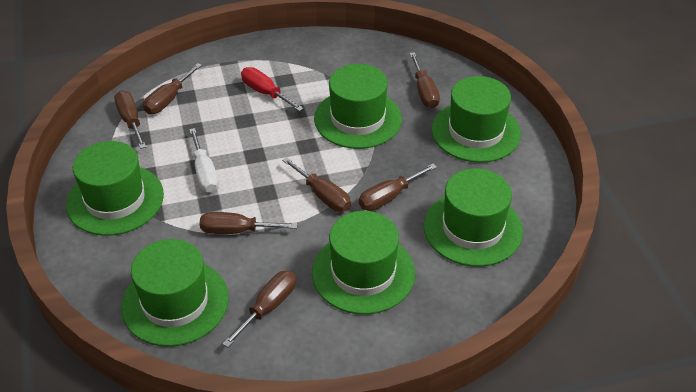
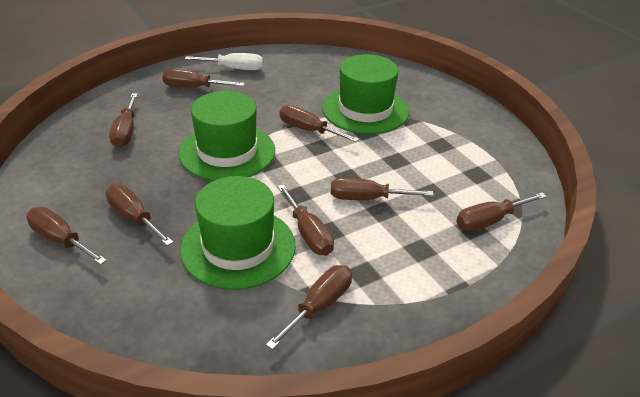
brown screwdriver: 7 -> 9
green hat: 6 -> 3
red screwdriver: 1 -> 0

